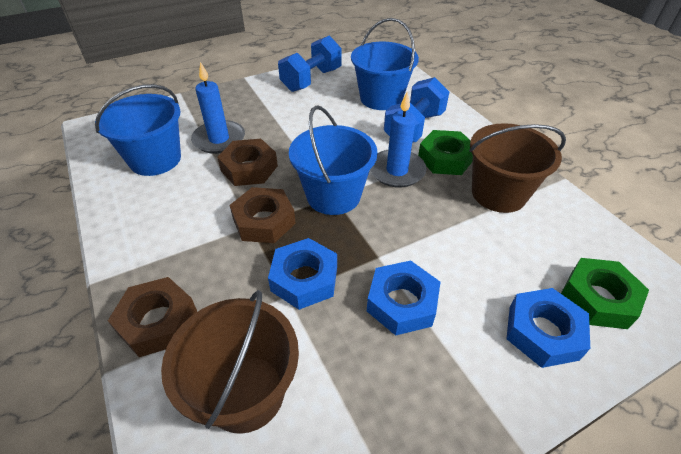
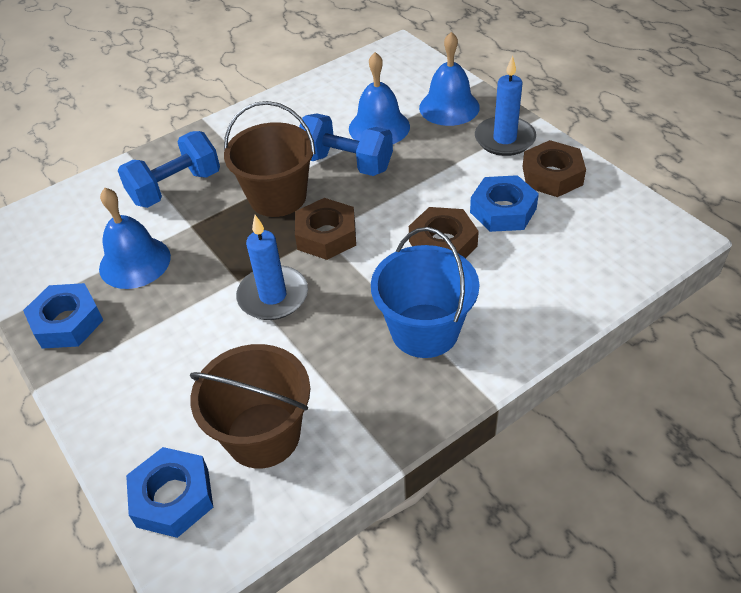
blue bell: 0 -> 3
blue bucket: 3 -> 1
green nut: 2 -> 0

